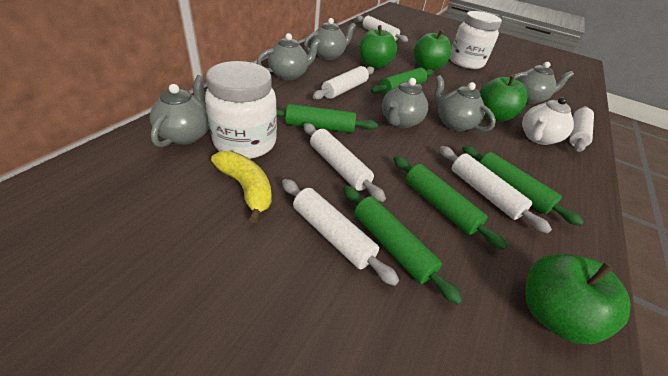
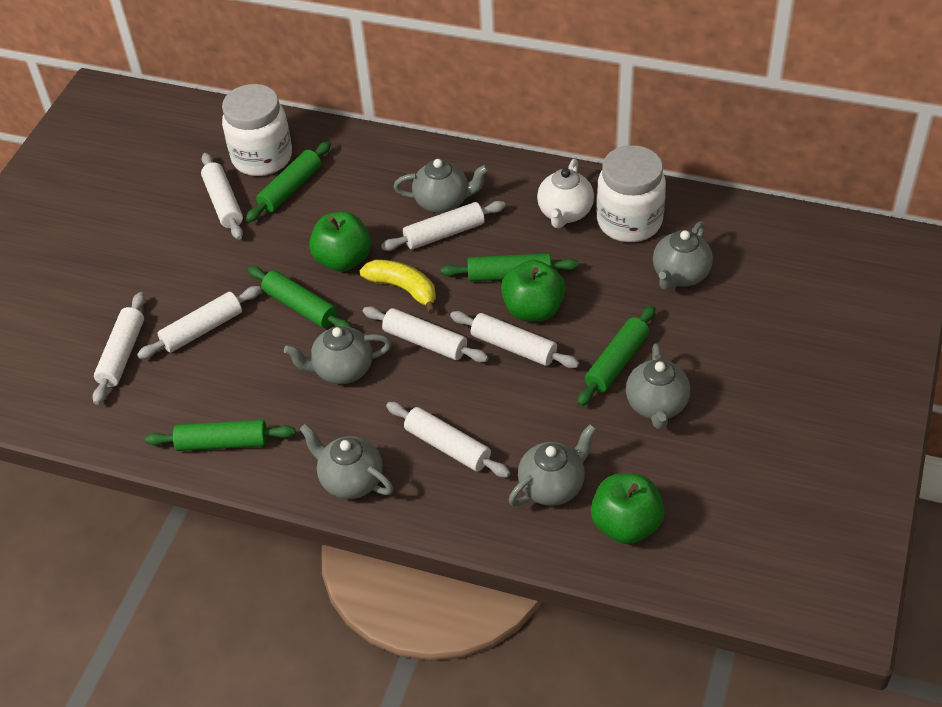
green apple: 4 -> 3
white rolling pin: 6 -> 7

